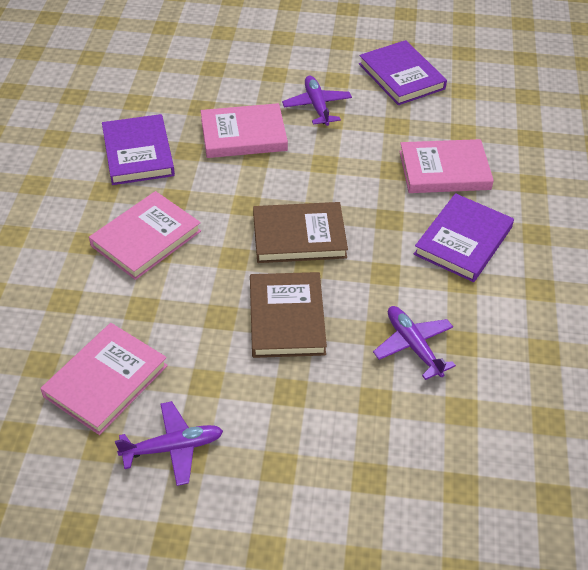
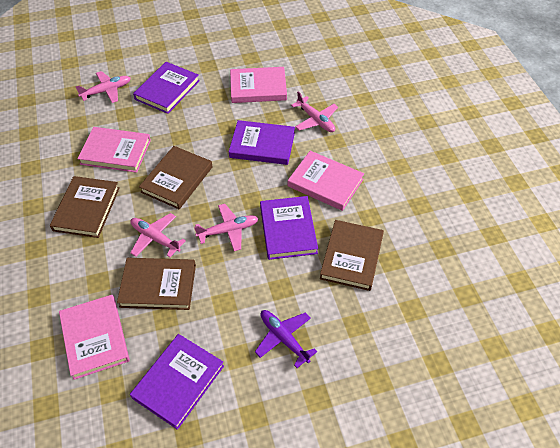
brown book: 2 -> 4
pink plane: 0 -> 4
purple book: 3 -> 4
purple plane: 3 -> 1

